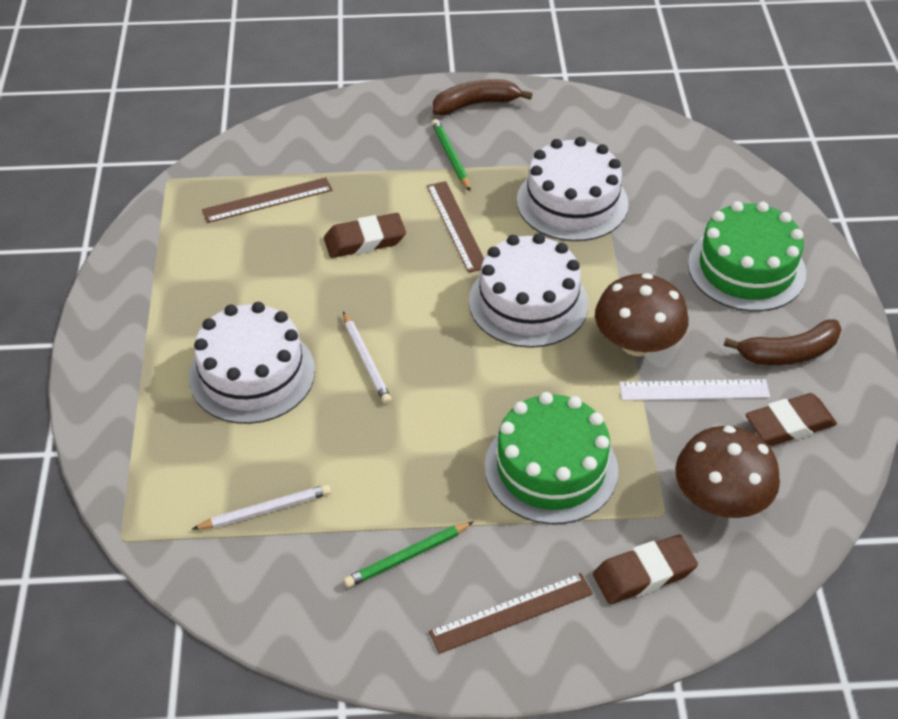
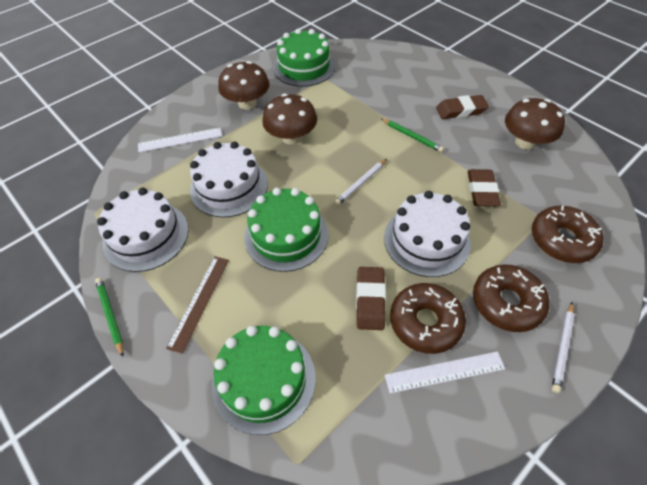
brown banana: 2 -> 0
brown donut: 0 -> 3
brown mushroom: 2 -> 3
brown ruler: 3 -> 1
green cake: 2 -> 3
white ruler: 1 -> 2

